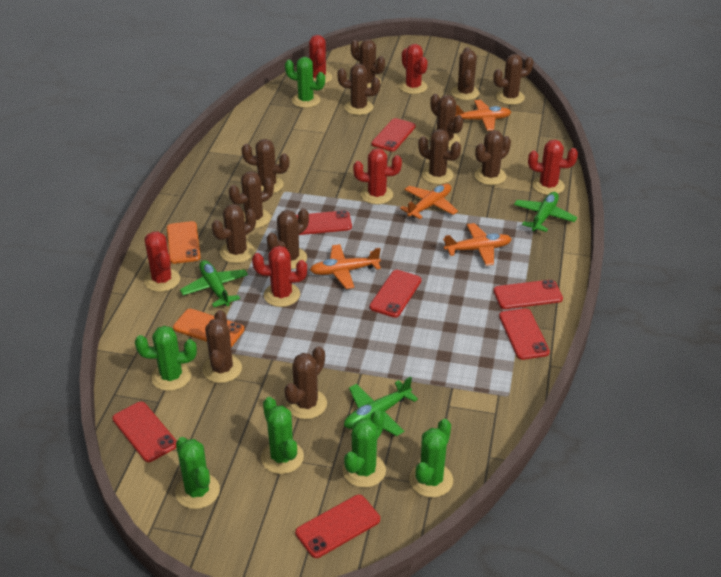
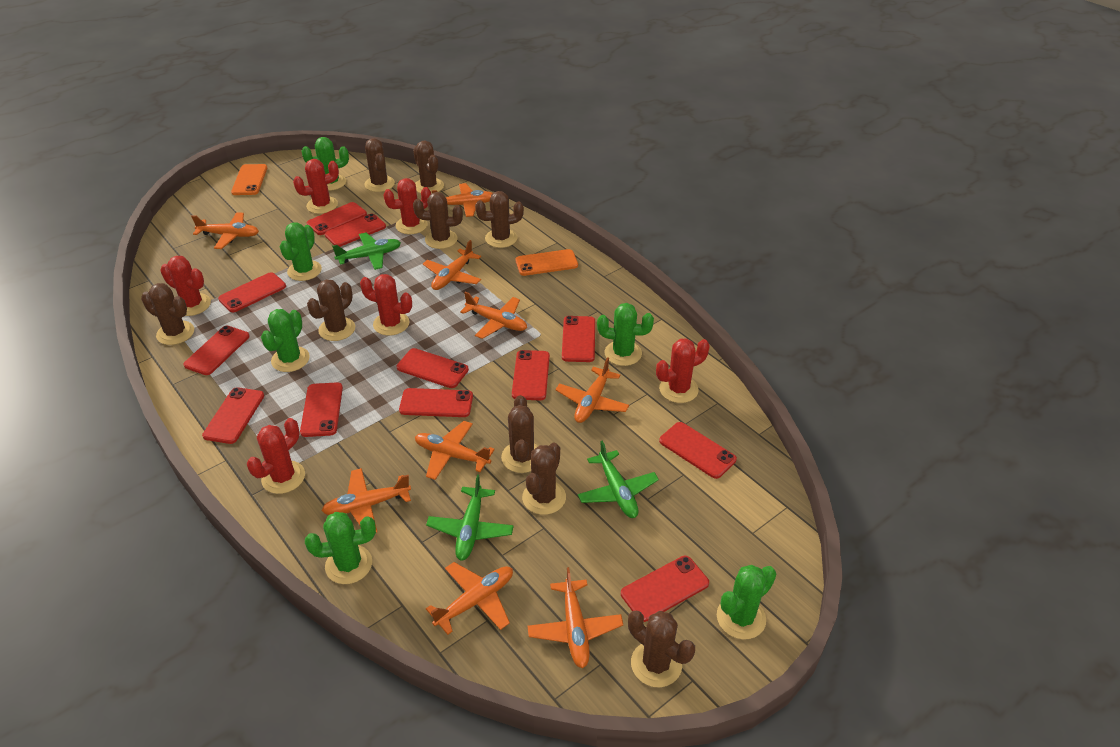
brown cactus: 13 -> 9
orange plane: 4 -> 9
red phone: 7 -> 12

